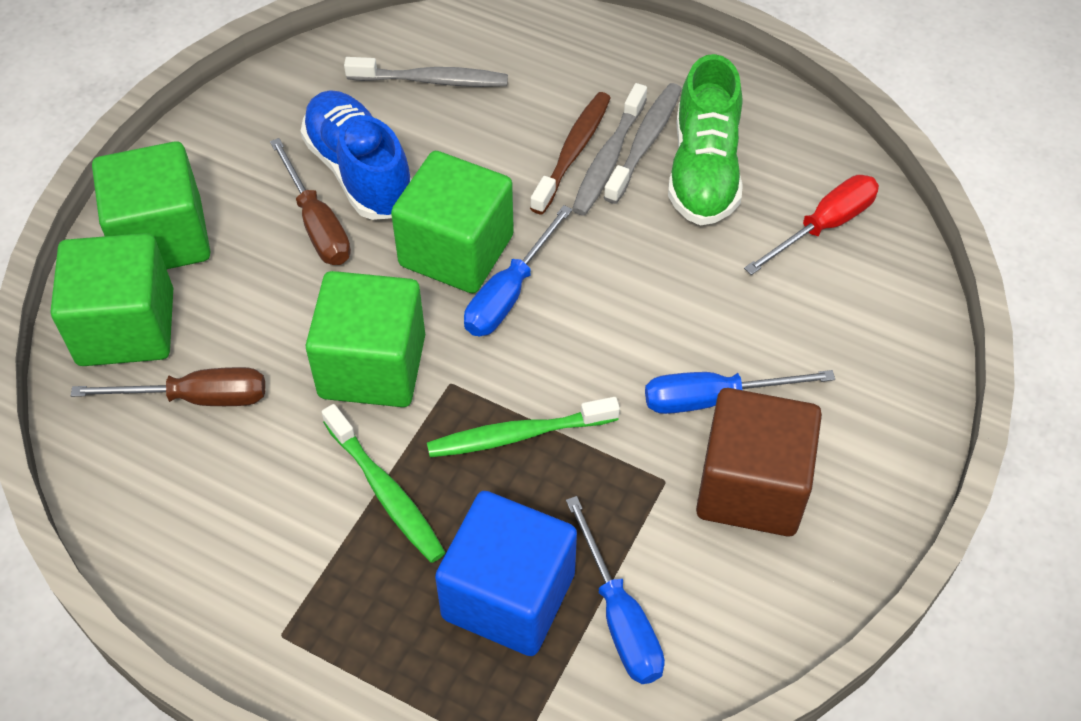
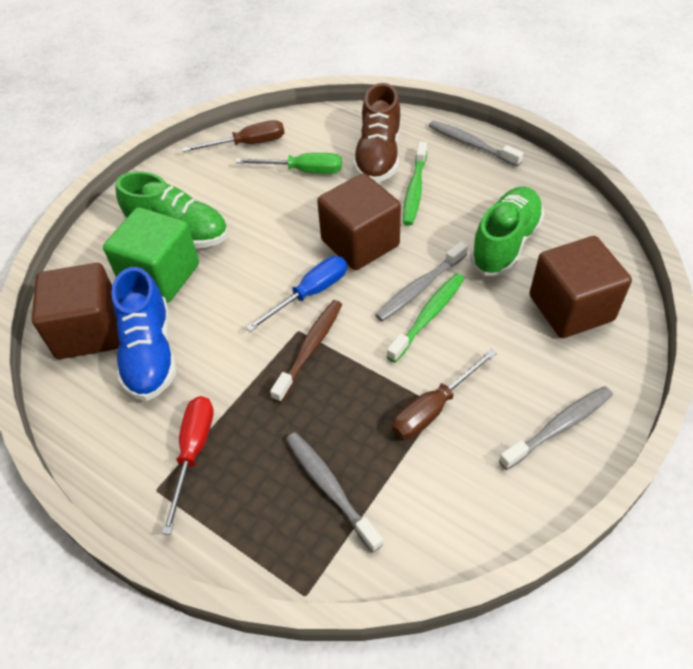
blue cube: 1 -> 0
blue screwdriver: 3 -> 1
brown cube: 1 -> 3
brown shoe: 0 -> 1
green cube: 4 -> 1
green screwdriver: 0 -> 1
green shoe: 1 -> 2
grey toothbrush: 3 -> 4

